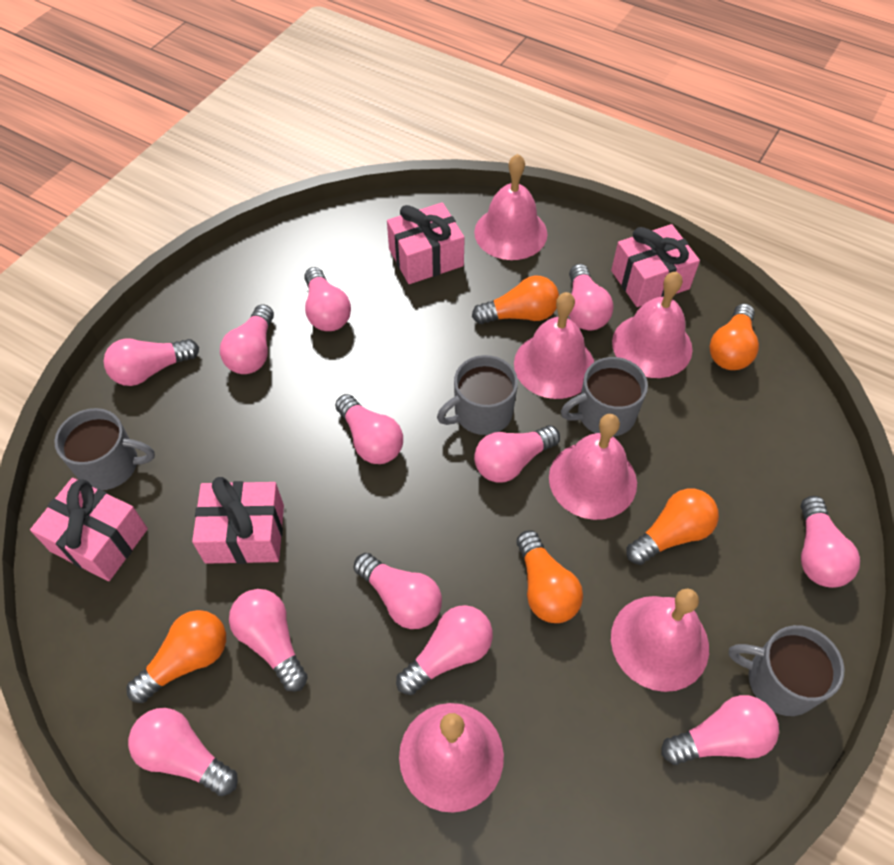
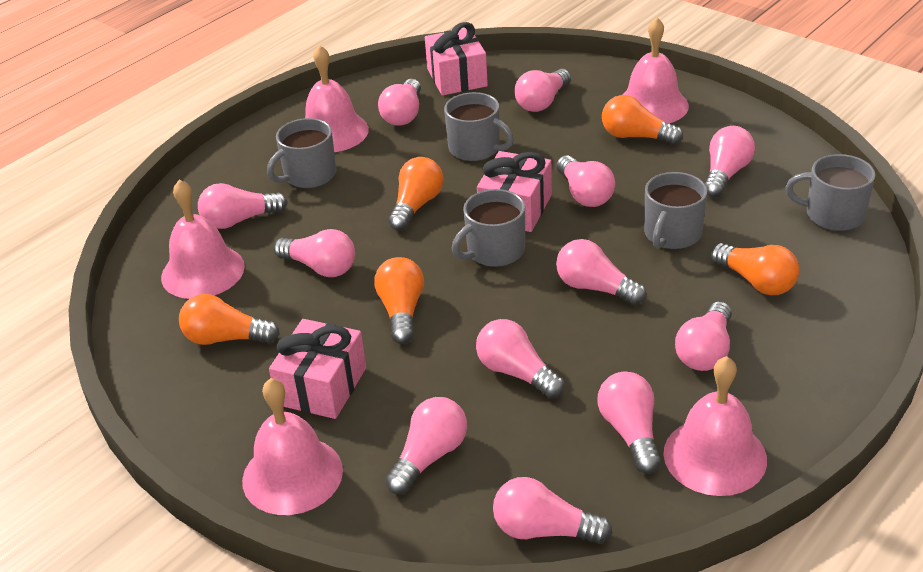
grey mug: 4 -> 5
pink bell: 6 -> 5
pink gift: 4 -> 3

